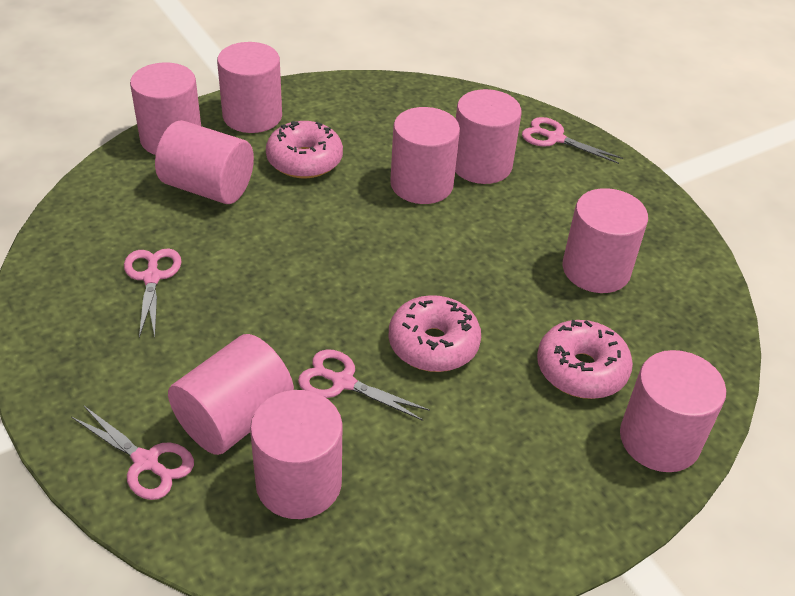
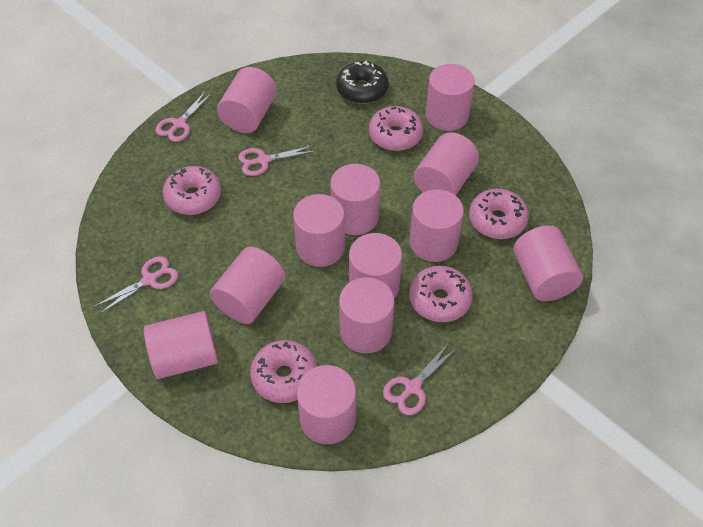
black donut: 0 -> 1
pink cylinder: 9 -> 12
pink donut: 3 -> 5

